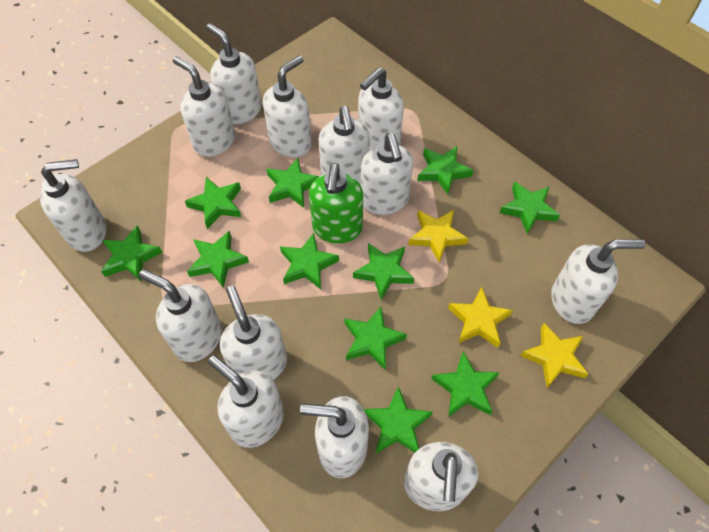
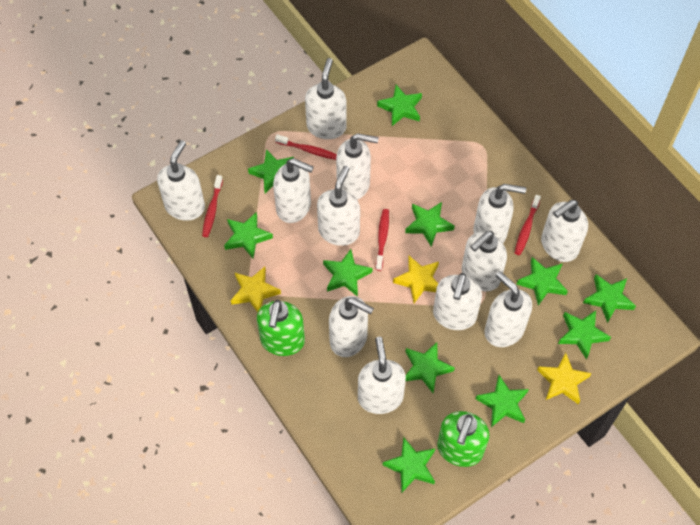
green soap dispenser: 1 -> 2
red toothbrush: 0 -> 4
white soap dispenser: 13 -> 12

